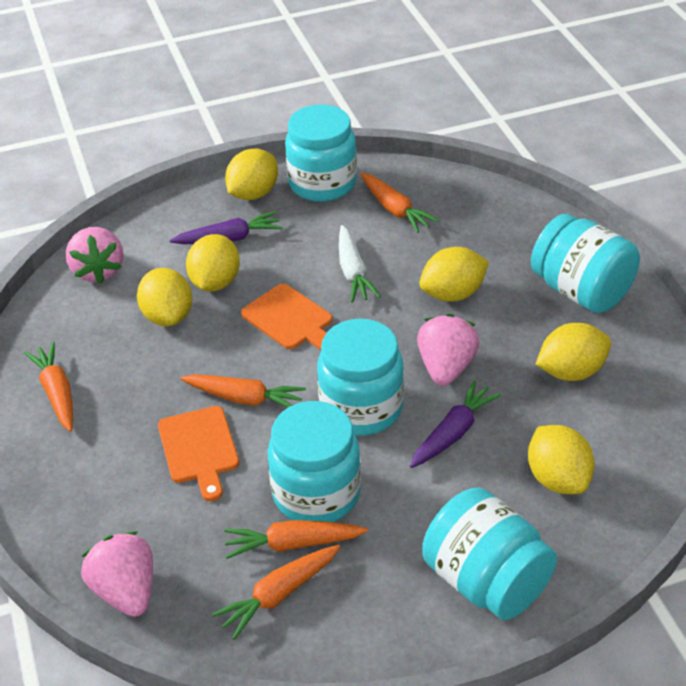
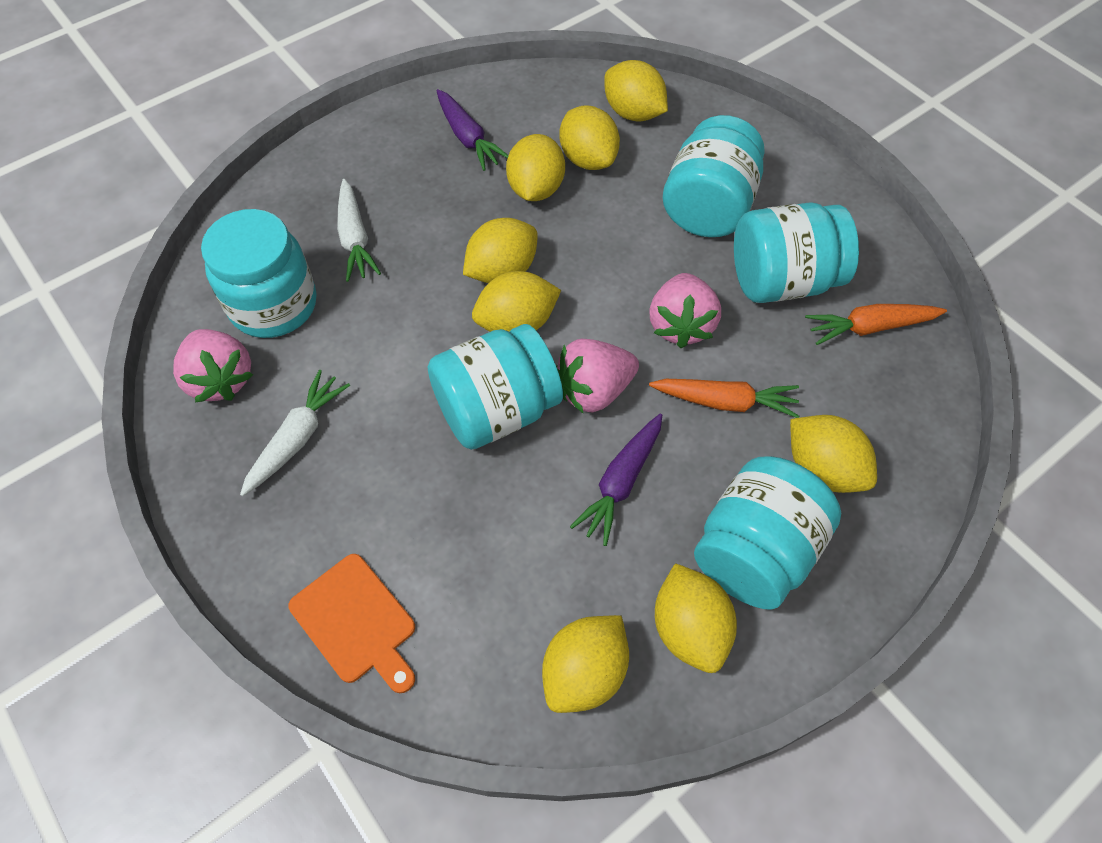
orange carrot: 5 -> 2
orange cutting board: 2 -> 1
white carrot: 1 -> 2
yellow lemon: 6 -> 8

